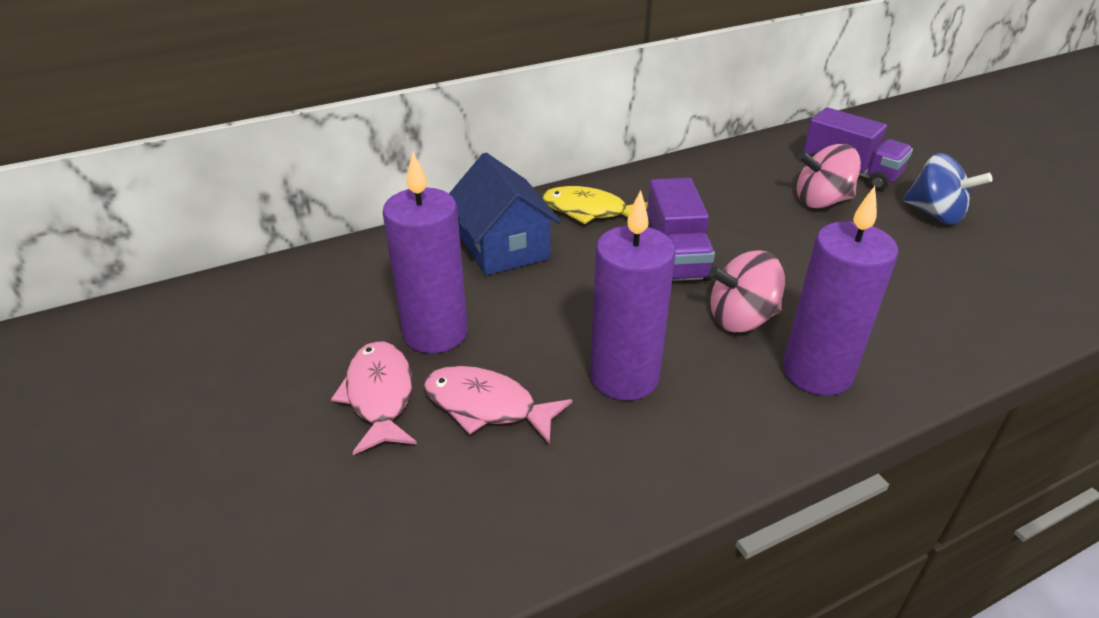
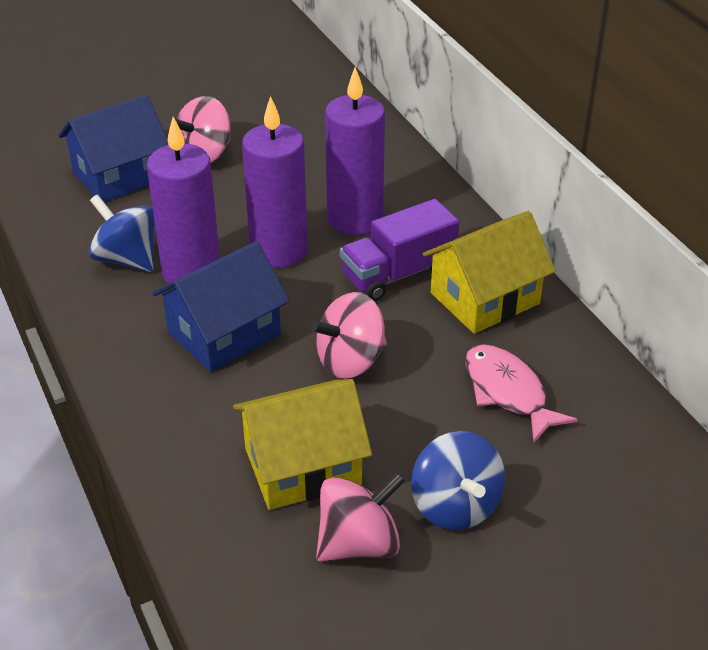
blue house: 1 -> 2
blue spinning top: 1 -> 2
pink fish: 2 -> 1
pink spinning top: 2 -> 3
purple truck: 2 -> 1
yellow fish: 1 -> 0
yellow house: 0 -> 2

